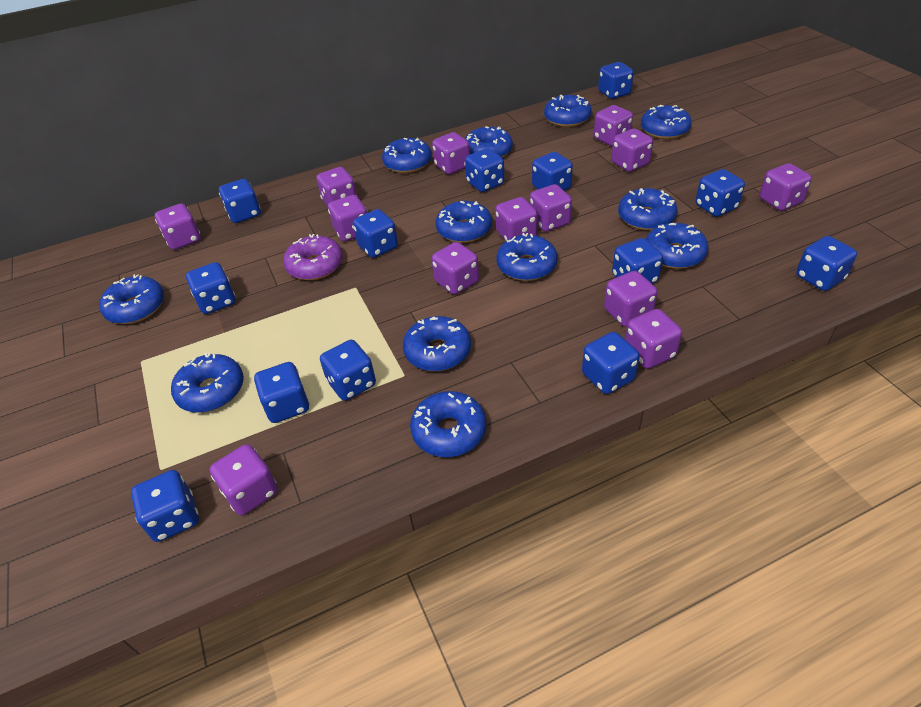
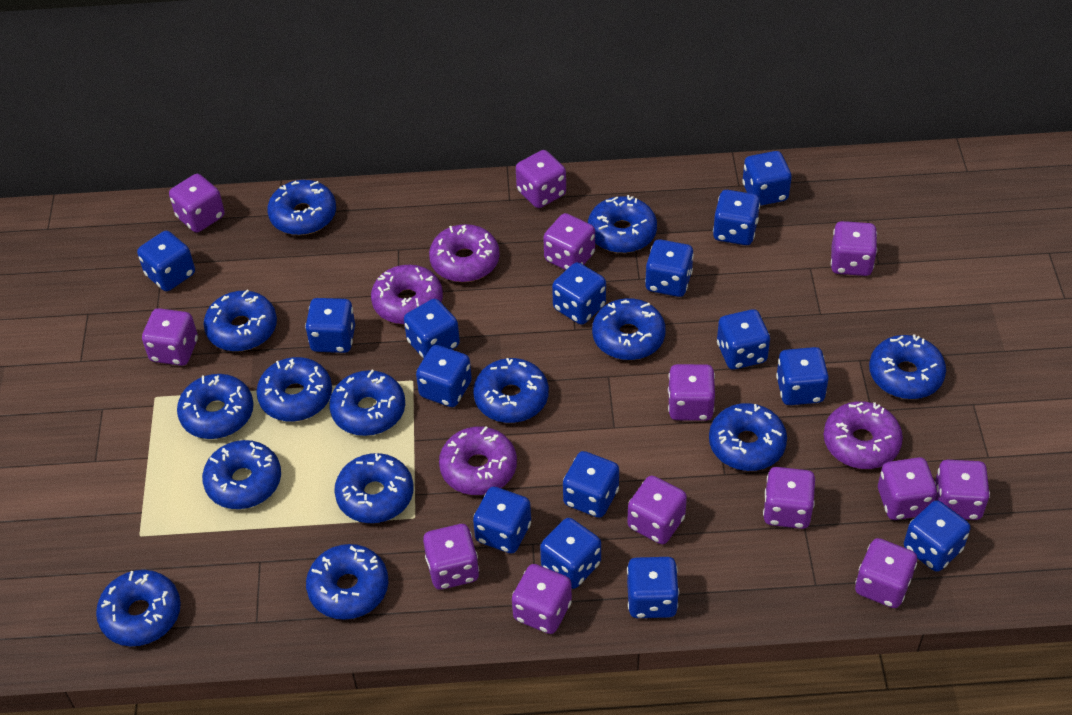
blue dice: 13 -> 15
blue donut: 12 -> 14
purple donut: 1 -> 4

